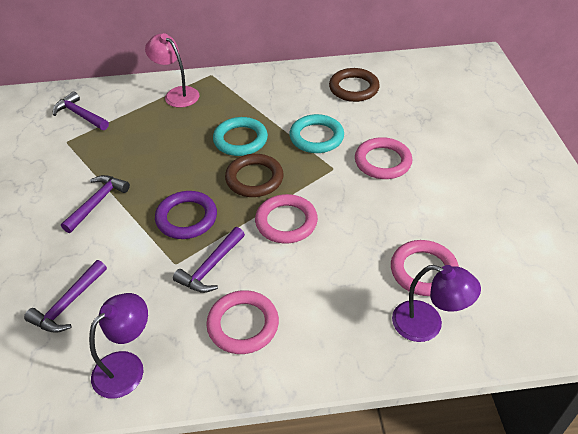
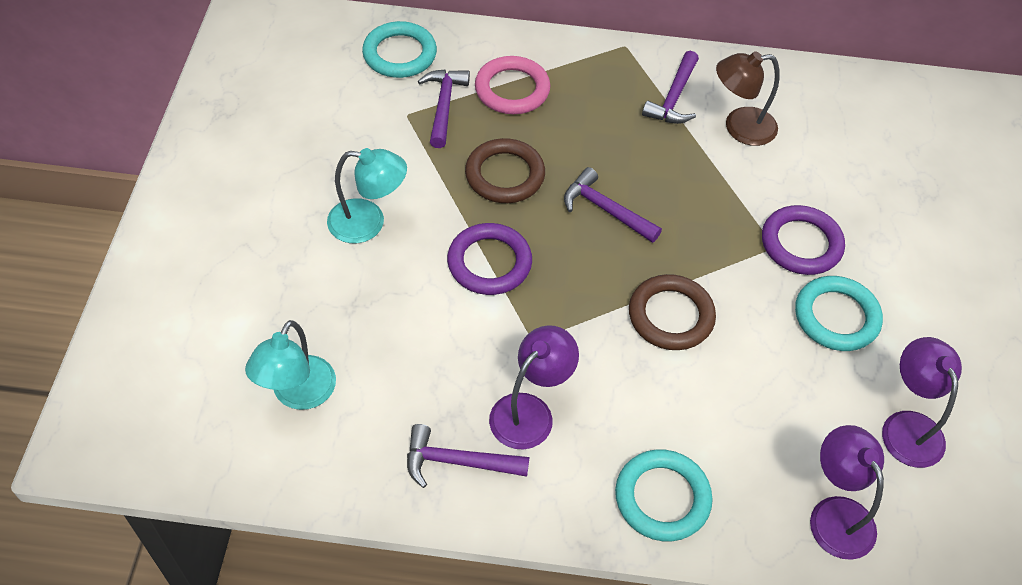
brown lamp: 0 -> 1
pink lamp: 1 -> 0
pink ring: 4 -> 1
purple lamp: 2 -> 3
purple ring: 1 -> 2
turquoise lamp: 0 -> 2
turquoise ring: 2 -> 3

